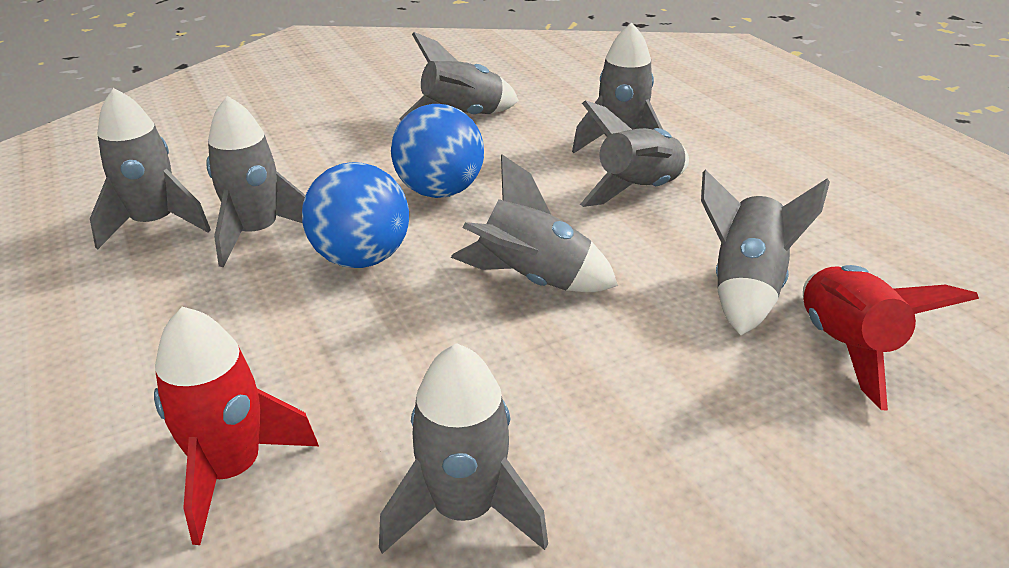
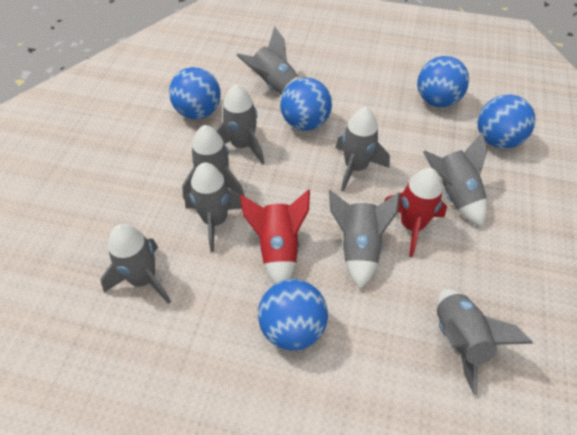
blue ball: 2 -> 5
grey rocket: 8 -> 9

